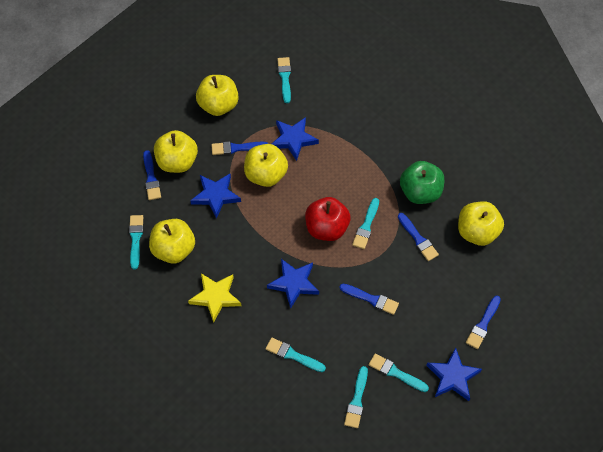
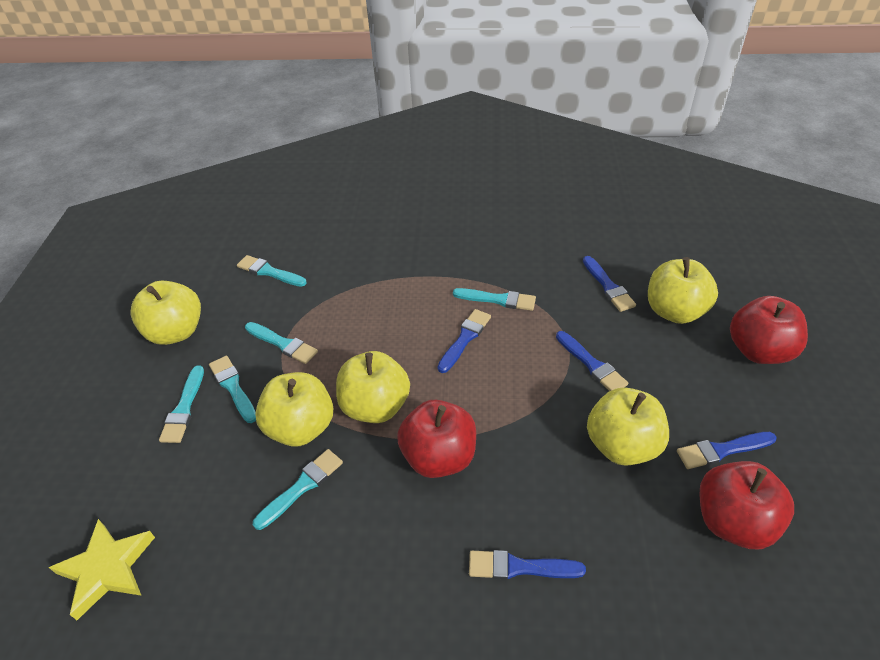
blue star: 4 -> 0
green apple: 1 -> 0
red apple: 1 -> 3

